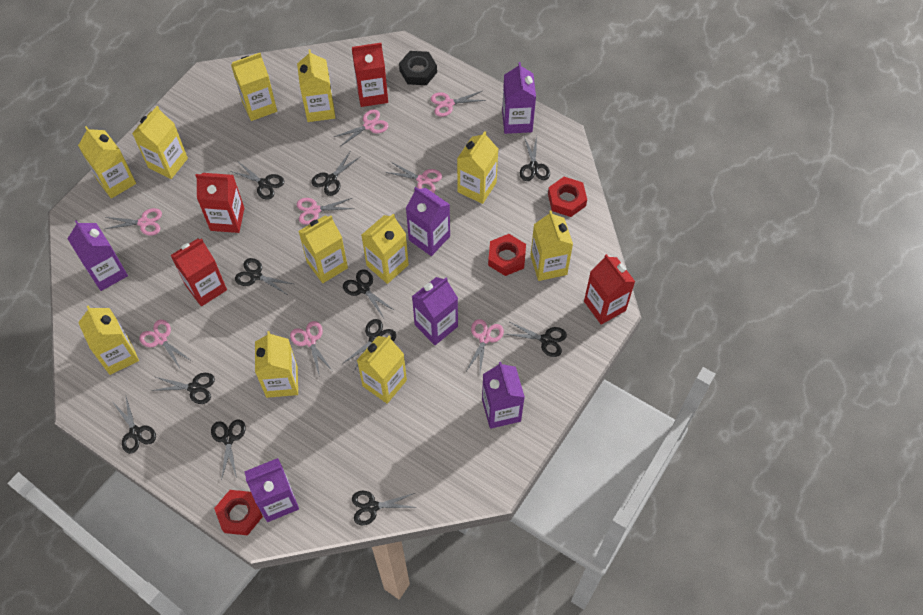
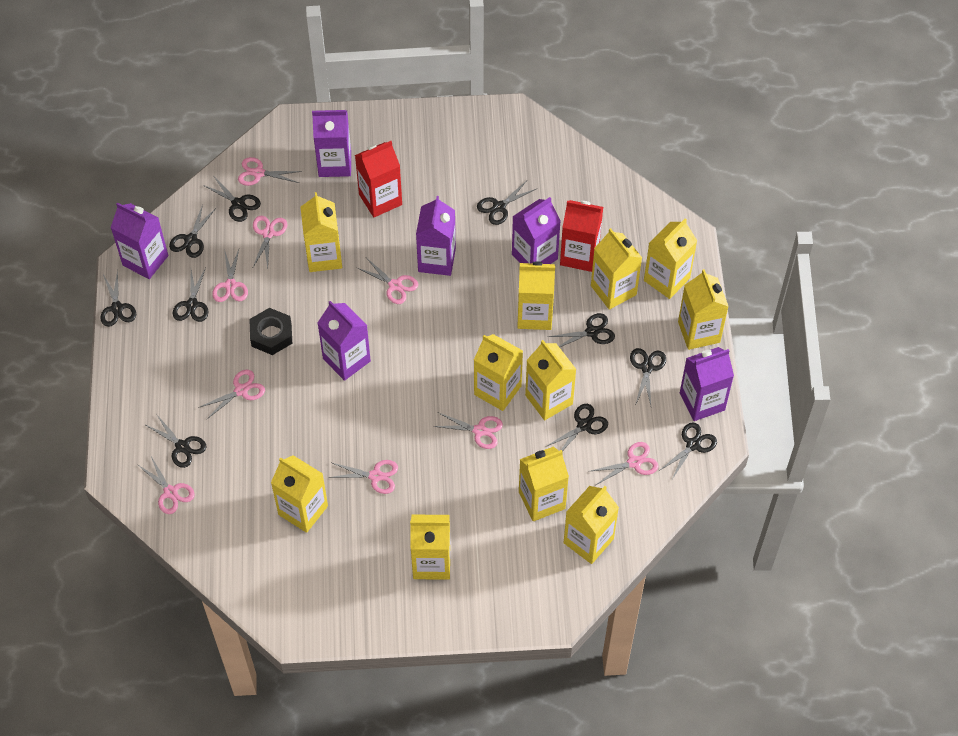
black scissors: 11 -> 10
pink scissors: 8 -> 9
red carton: 4 -> 2
red nut: 3 -> 0

